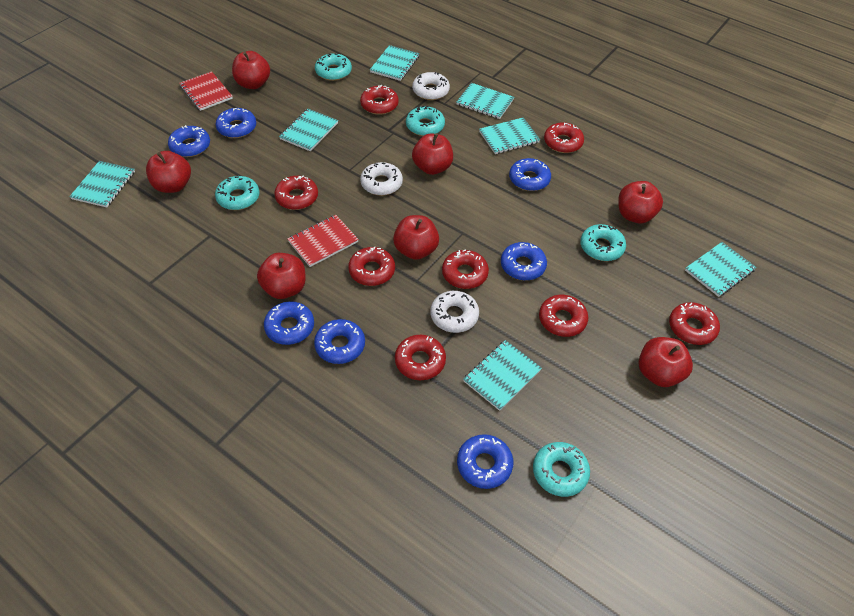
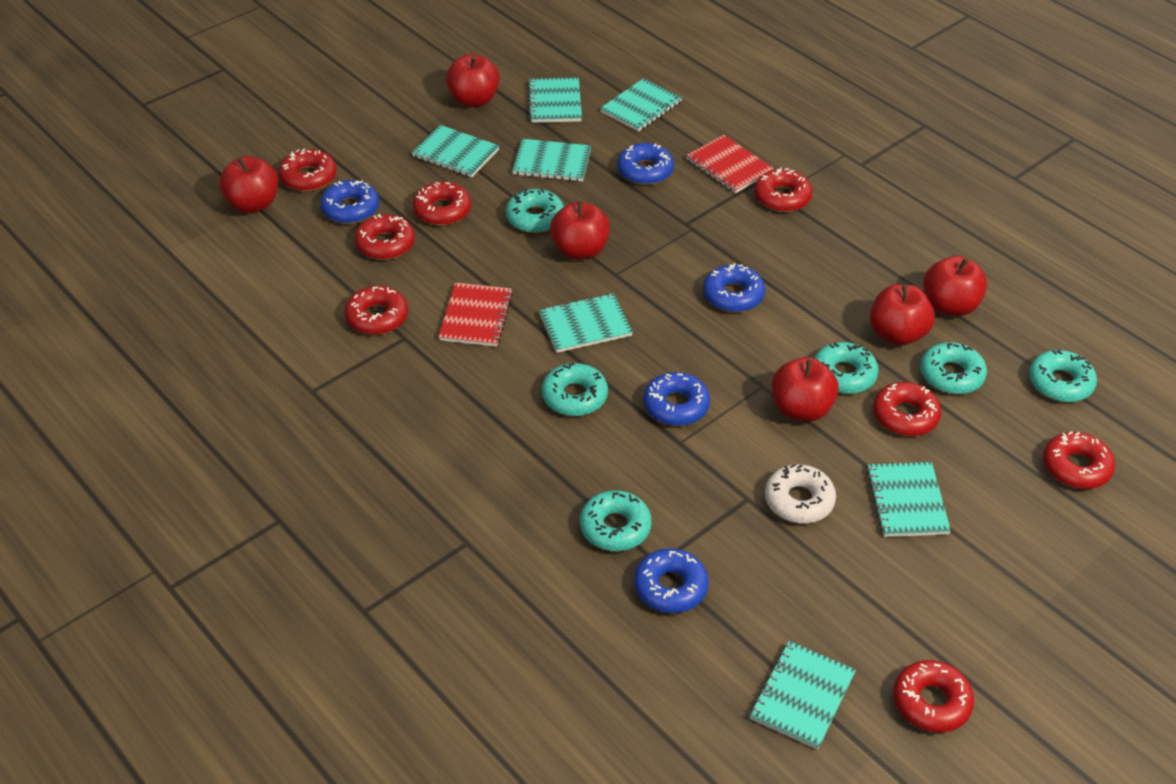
blue donut: 7 -> 5
red apple: 7 -> 6
turquoise donut: 5 -> 6
white donut: 3 -> 1

